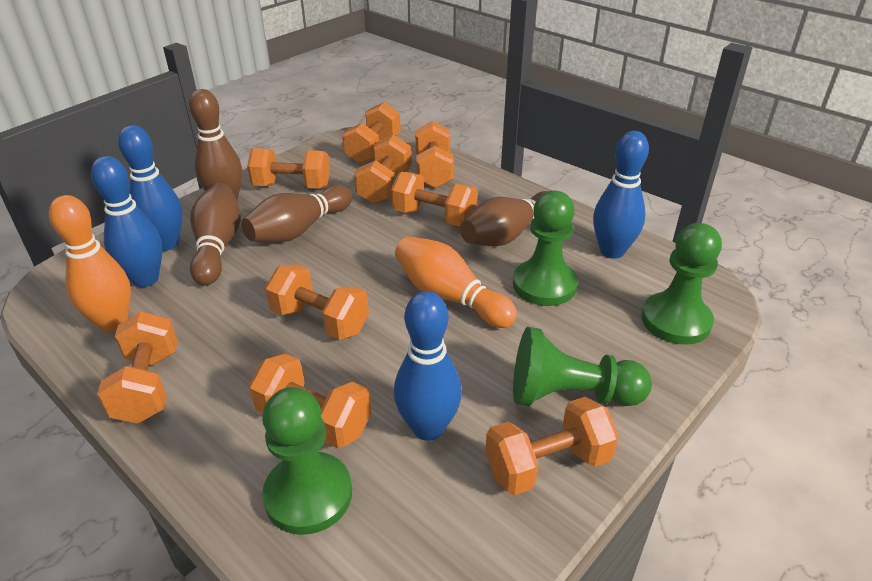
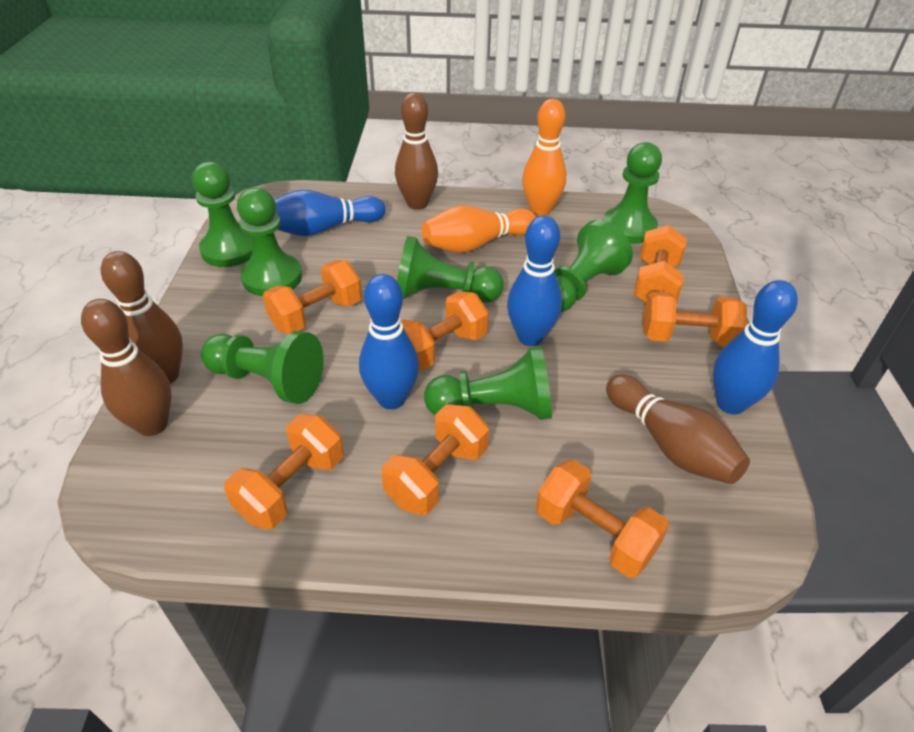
green pawn: 4 -> 7
orange dumbbell: 9 -> 7

